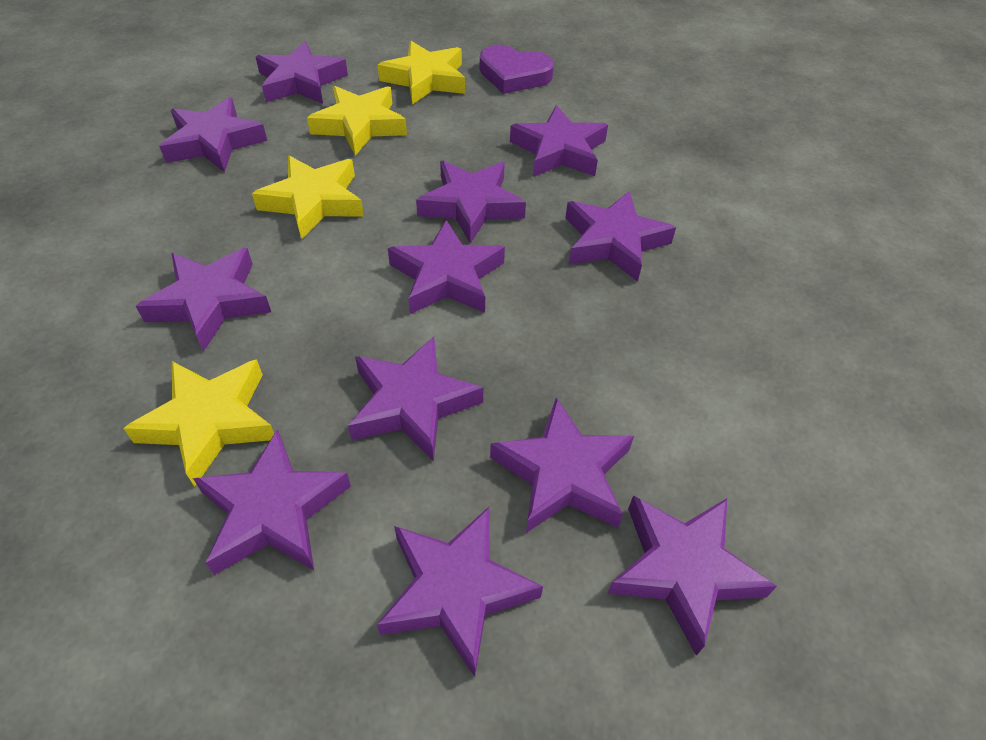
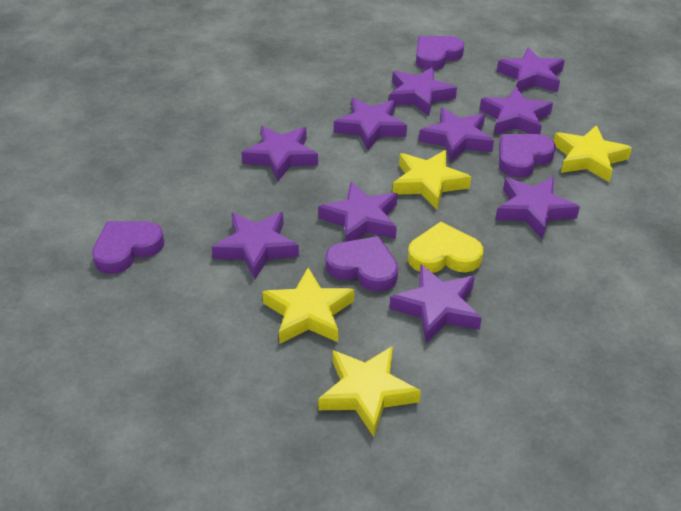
purple heart: 1 -> 4
purple star: 12 -> 10
yellow heart: 0 -> 1

